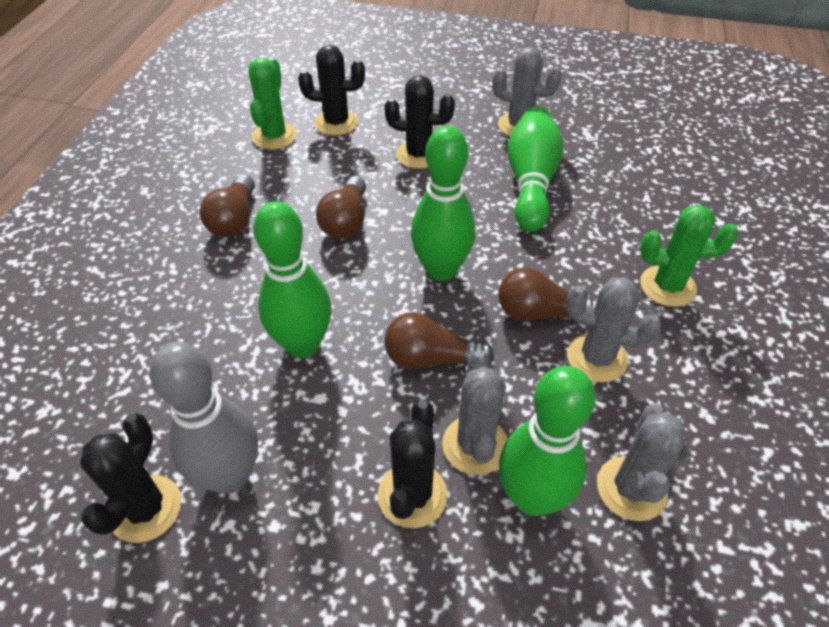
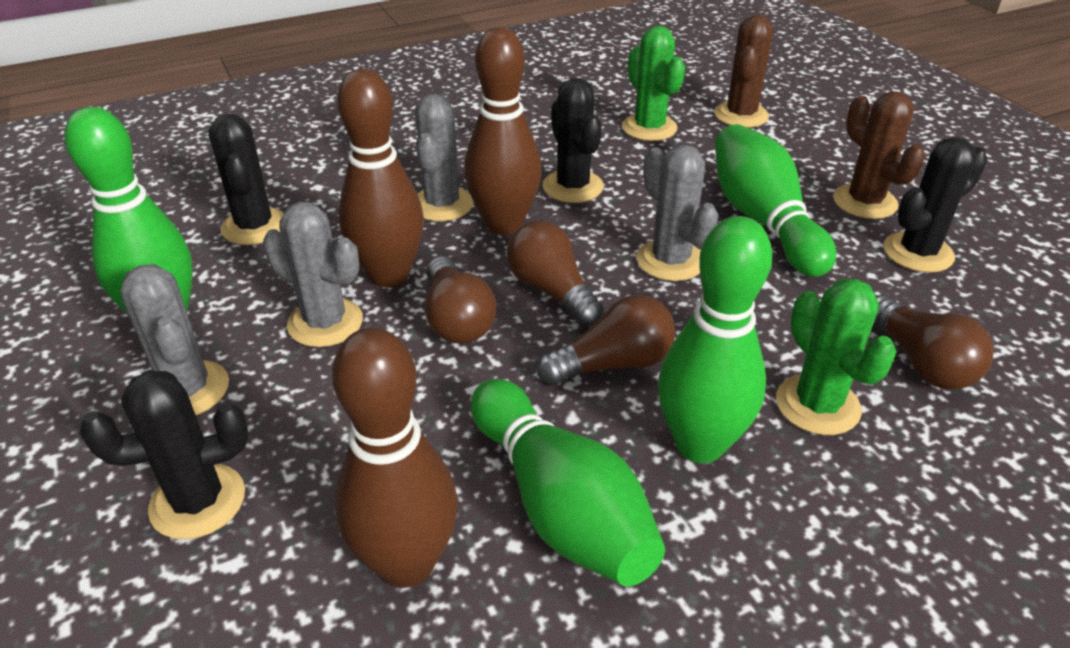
brown bowling pin: 0 -> 3
brown cactus: 0 -> 2
grey bowling pin: 1 -> 0

